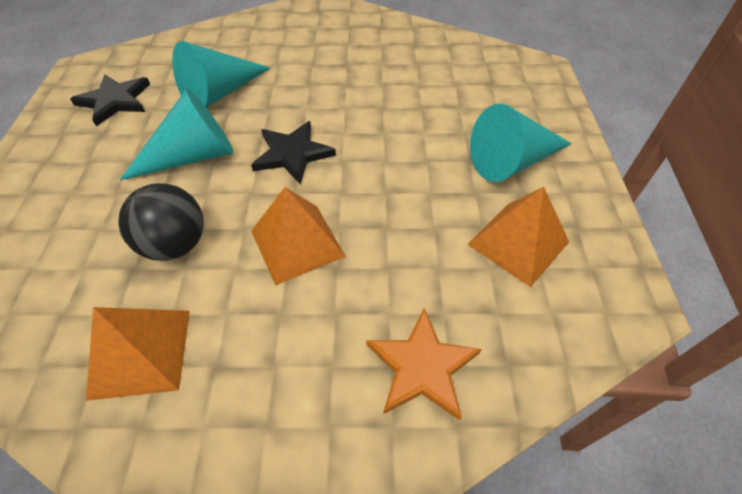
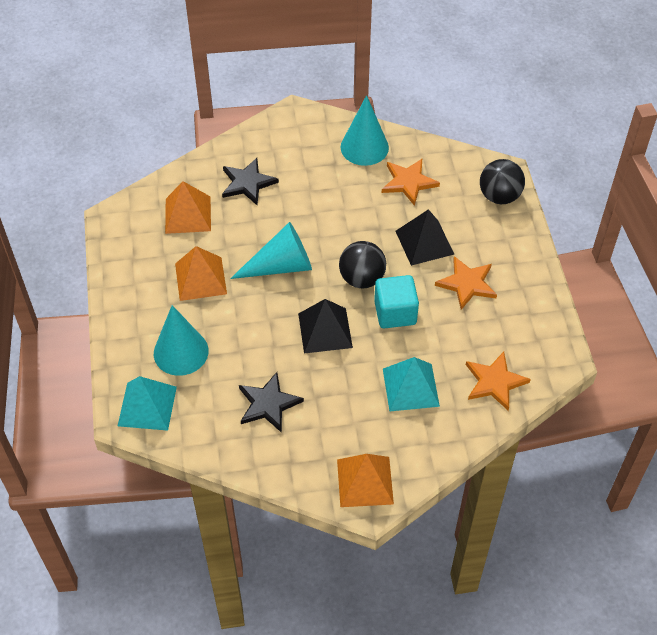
black ball: 1 -> 2
black pyramid: 0 -> 2
orange star: 1 -> 3
turquoise cube: 0 -> 1
turquoise pyramid: 0 -> 2

